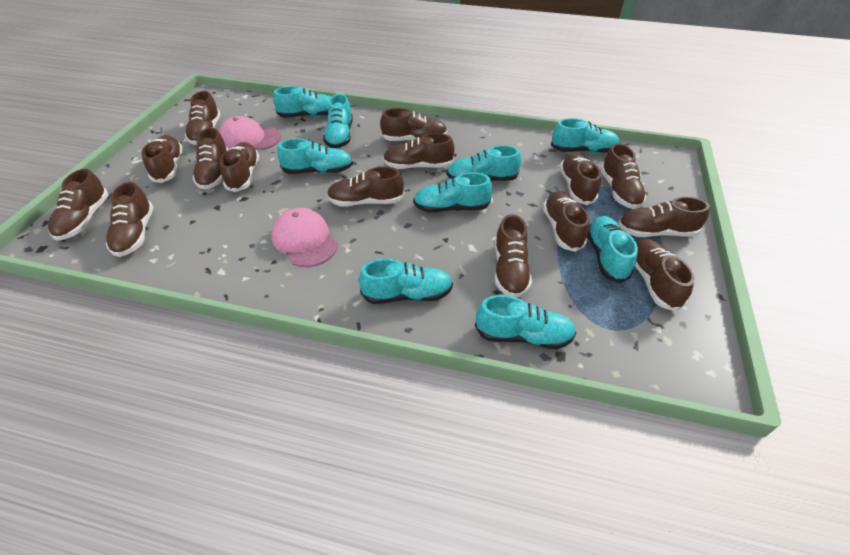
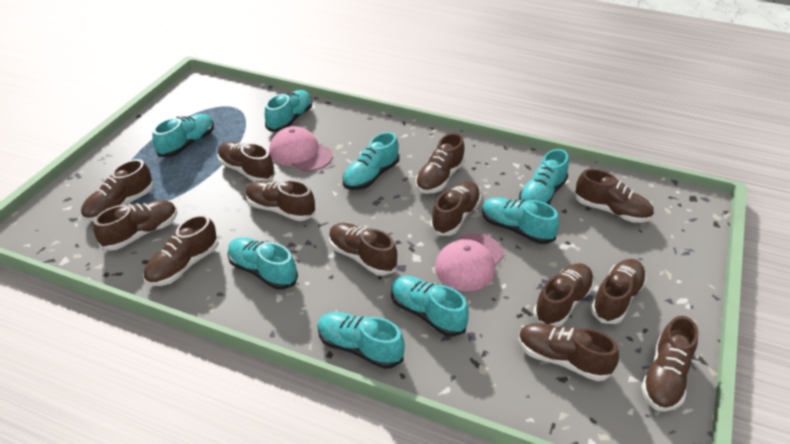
brown shoe: 15 -> 13
turquoise shoe: 9 -> 8

